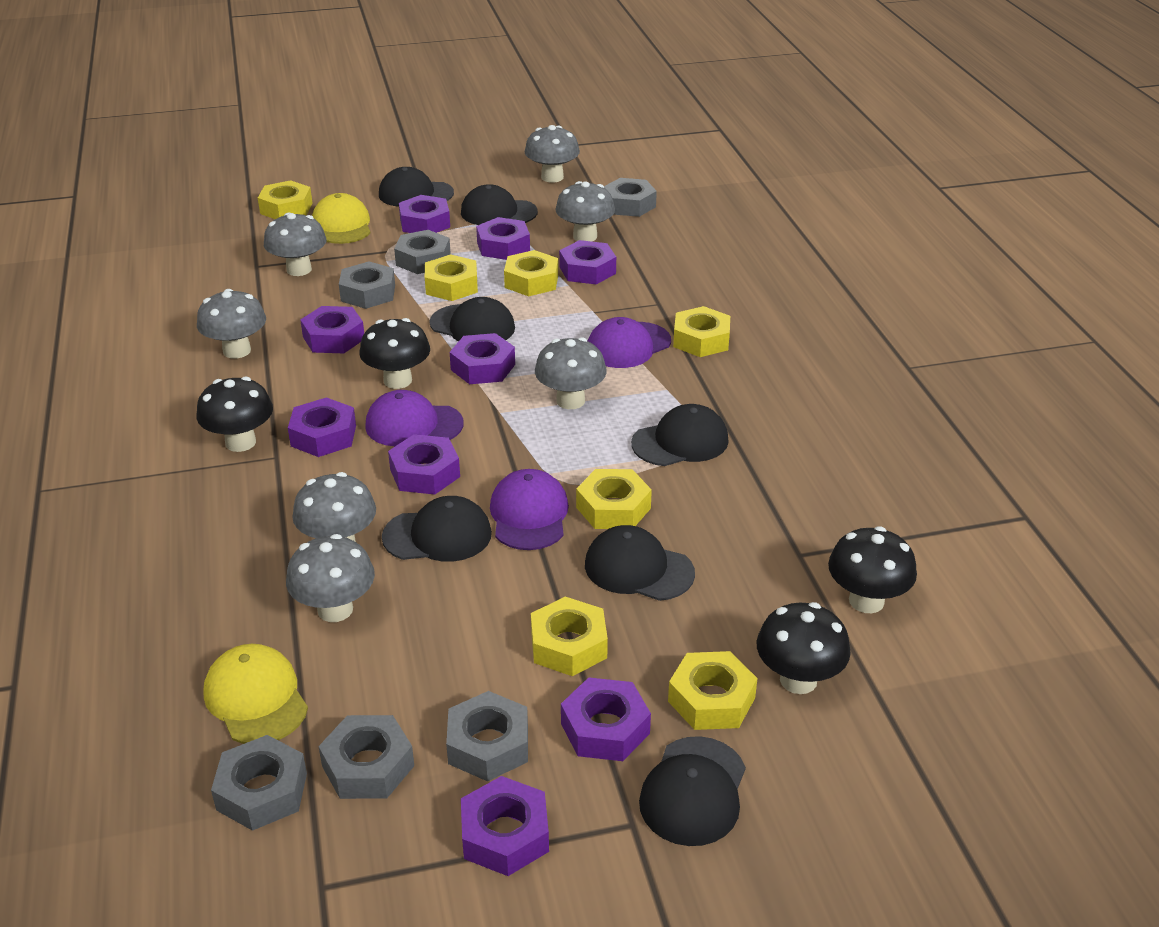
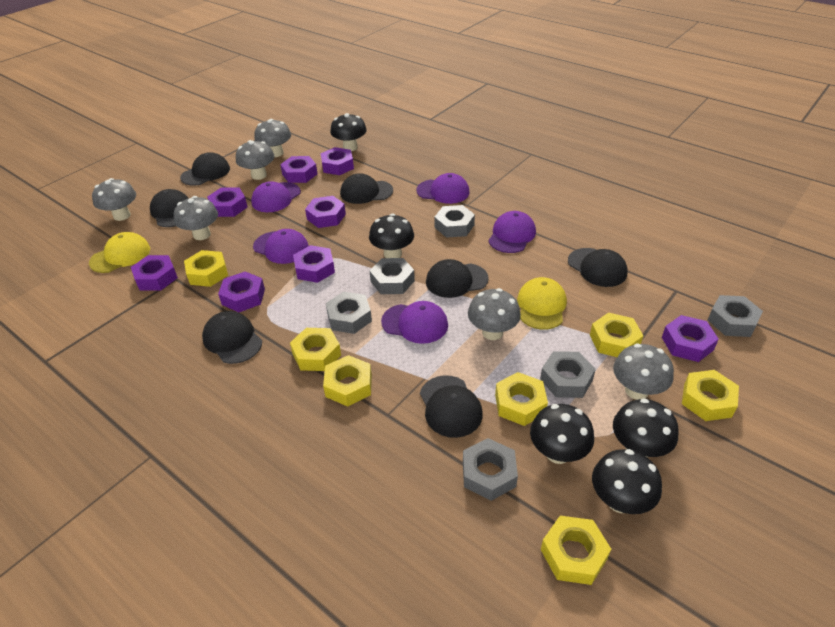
black mushroom: 4 -> 5
grey mushroom: 7 -> 6
purple cap: 3 -> 5
purple nut: 9 -> 8

